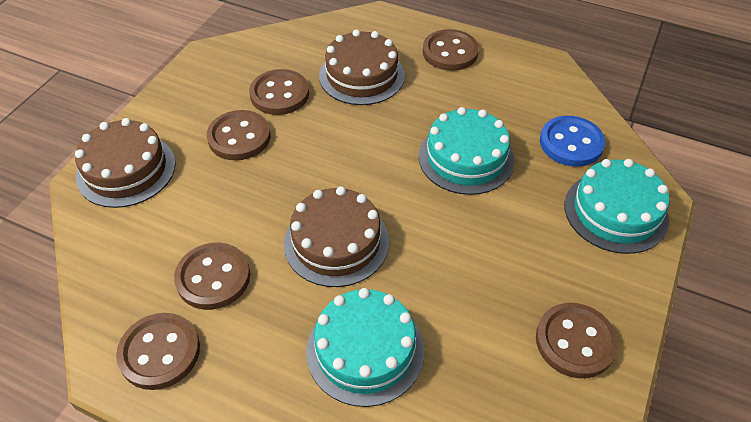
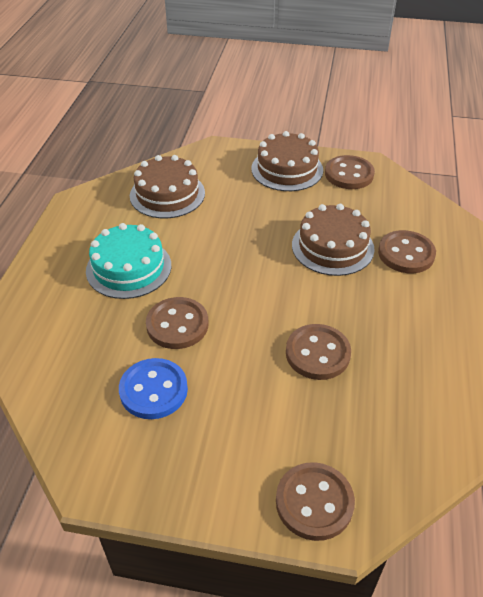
brown button: 6 -> 5
turquoise cake: 3 -> 1

